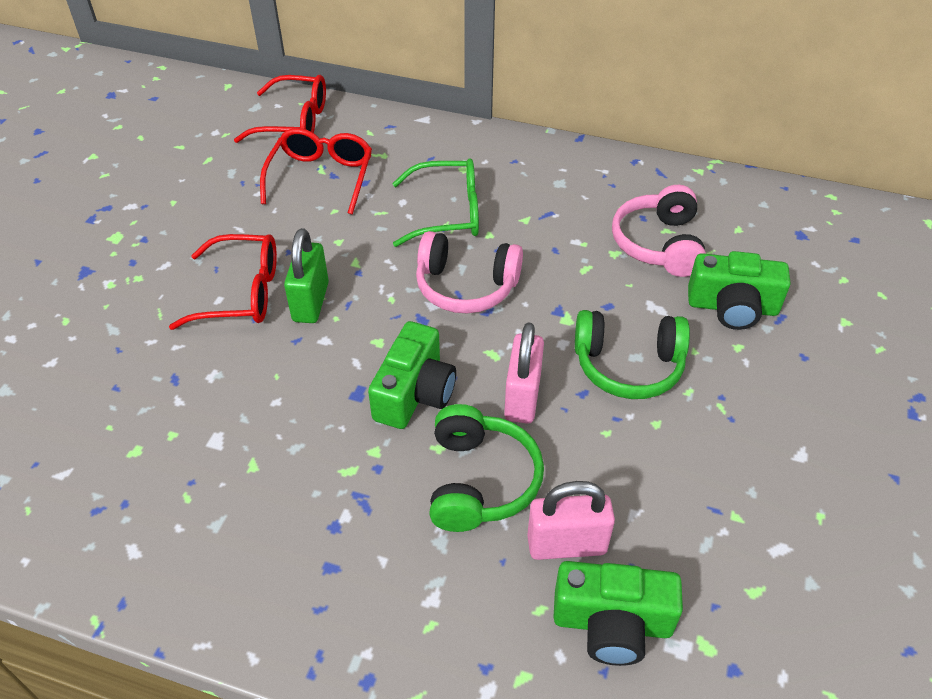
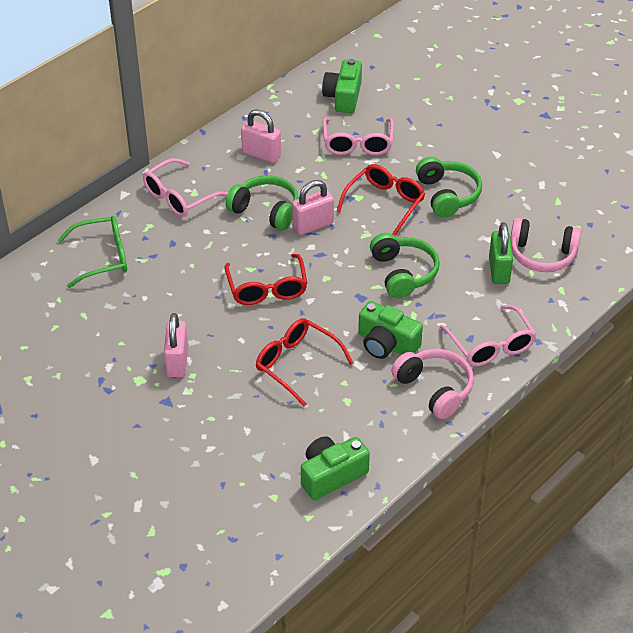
green headphones: 2 -> 3
pink glasses: 0 -> 3
pink padlock: 2 -> 3

